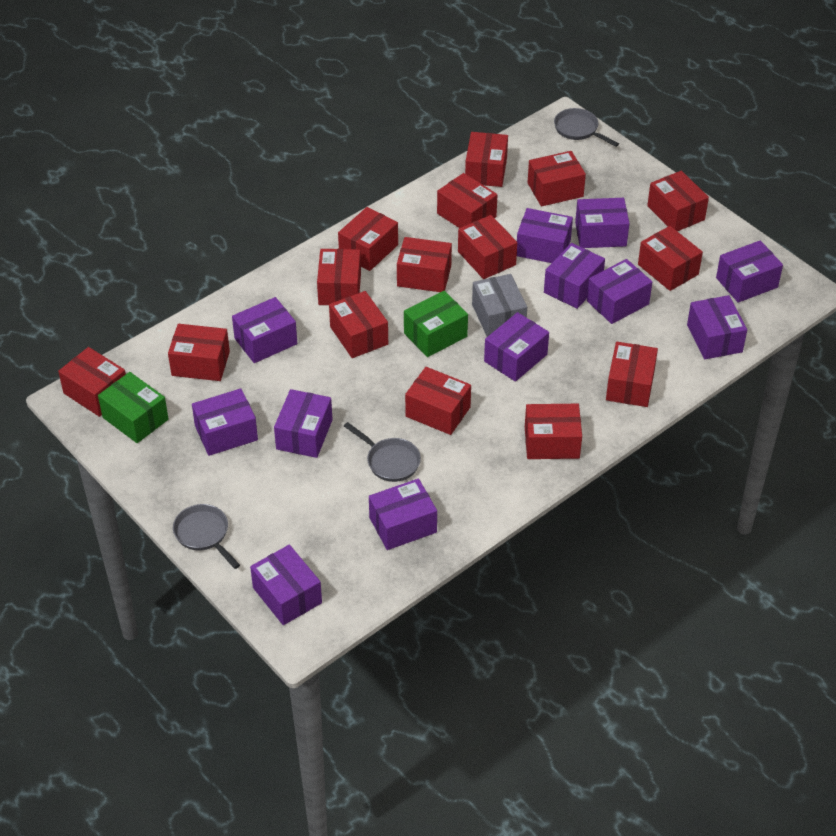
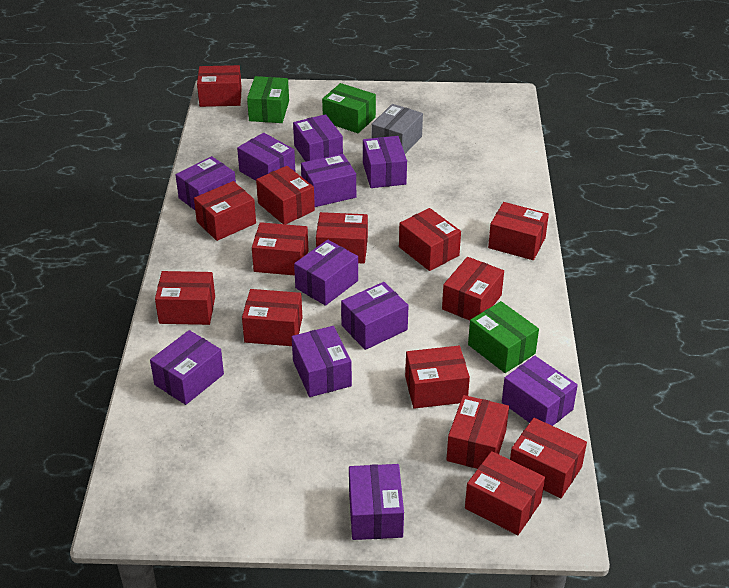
green box: 2 -> 3
grey pan: 3 -> 0
purple box: 12 -> 11
red box: 15 -> 14

